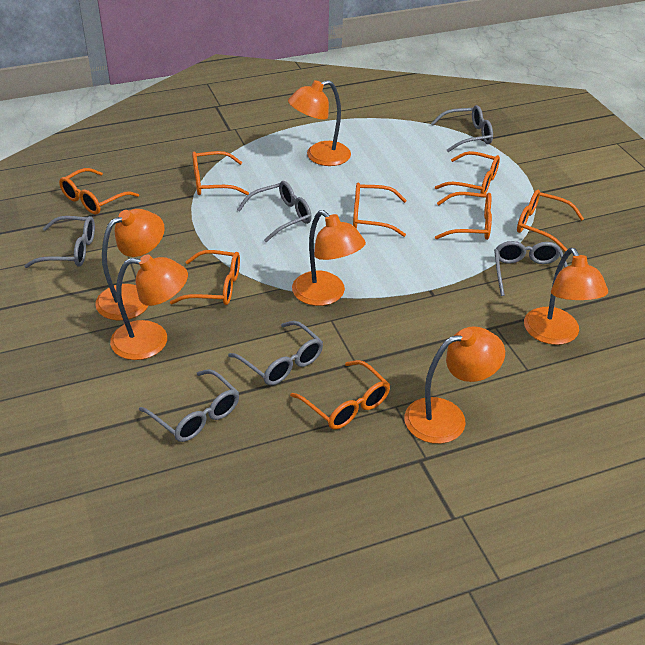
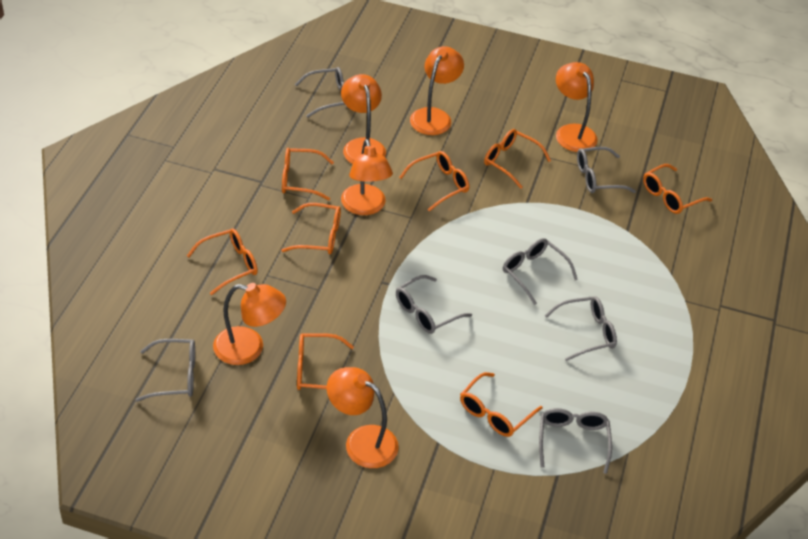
grey glasses: 6 -> 7

